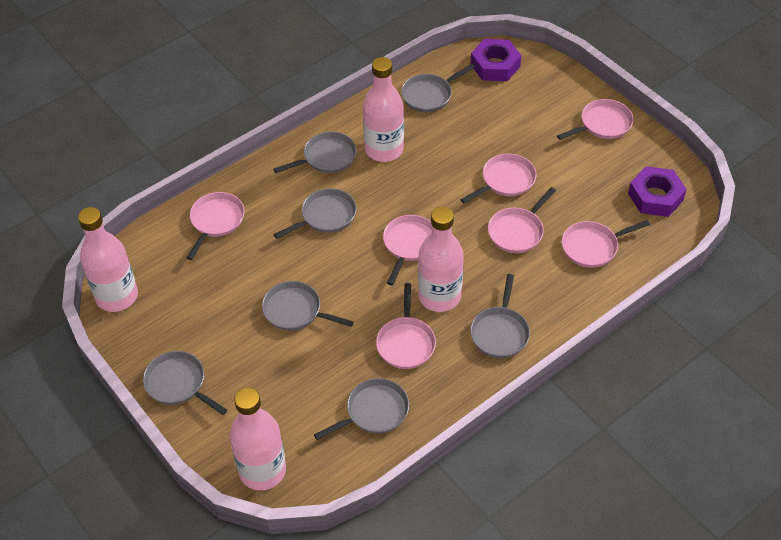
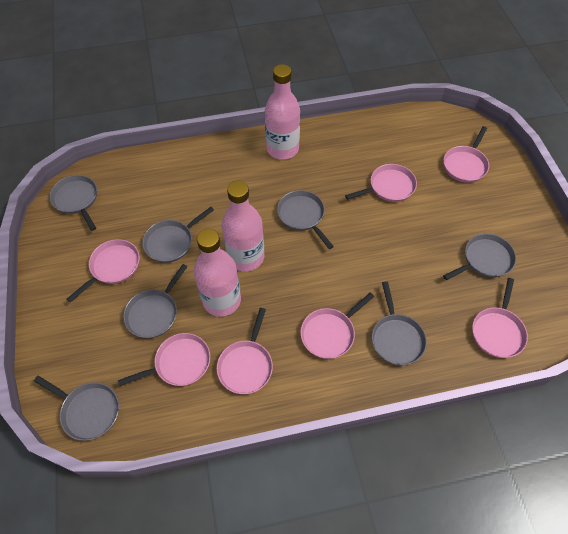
pink bottle: 4 -> 3
purple nut: 2 -> 0

